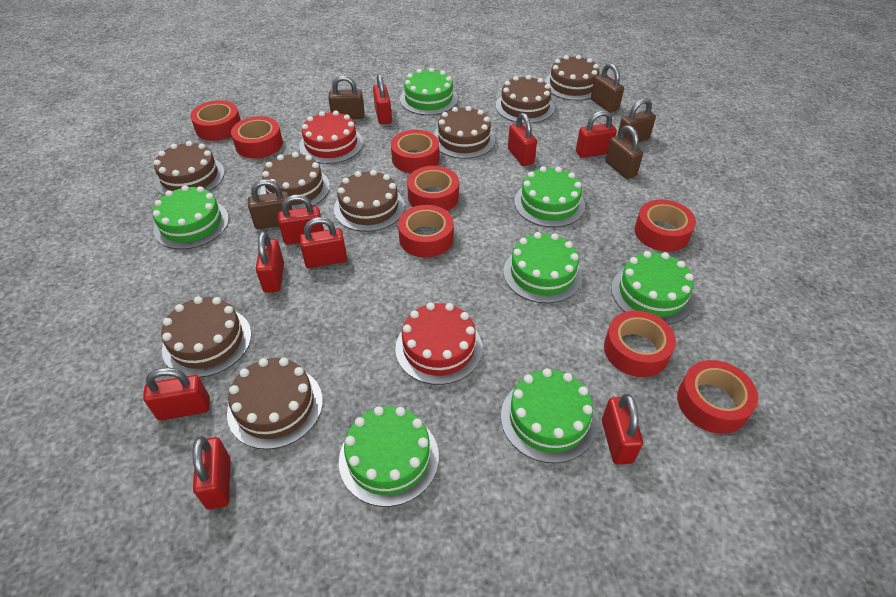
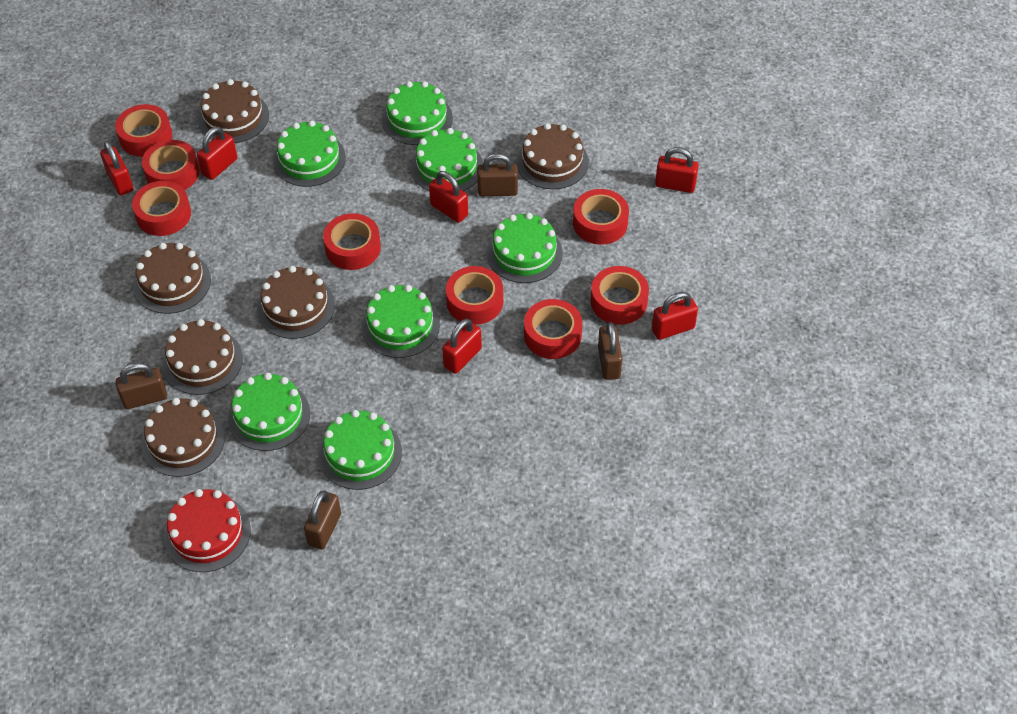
brown cake: 8 -> 6
brown padlock: 5 -> 4
red cake: 2 -> 1
red padlock: 9 -> 6

